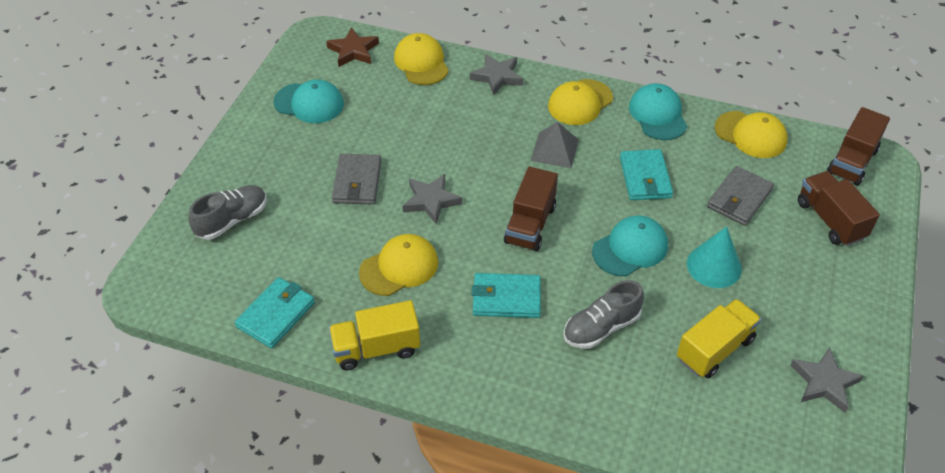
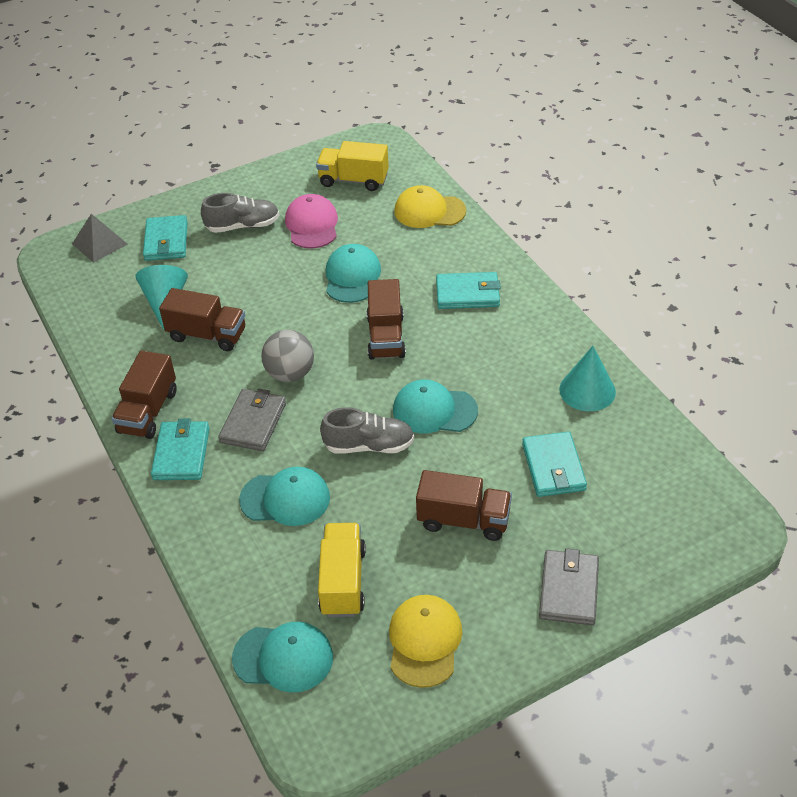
brown star: 1 -> 0
brown truck: 3 -> 4
grey ball: 0 -> 1
grey star: 3 -> 0
pink cap: 0 -> 1
turquoise cap: 3 -> 4
turquoise cone: 1 -> 2
turquoise wallet: 3 -> 4
yellow cap: 4 -> 2

